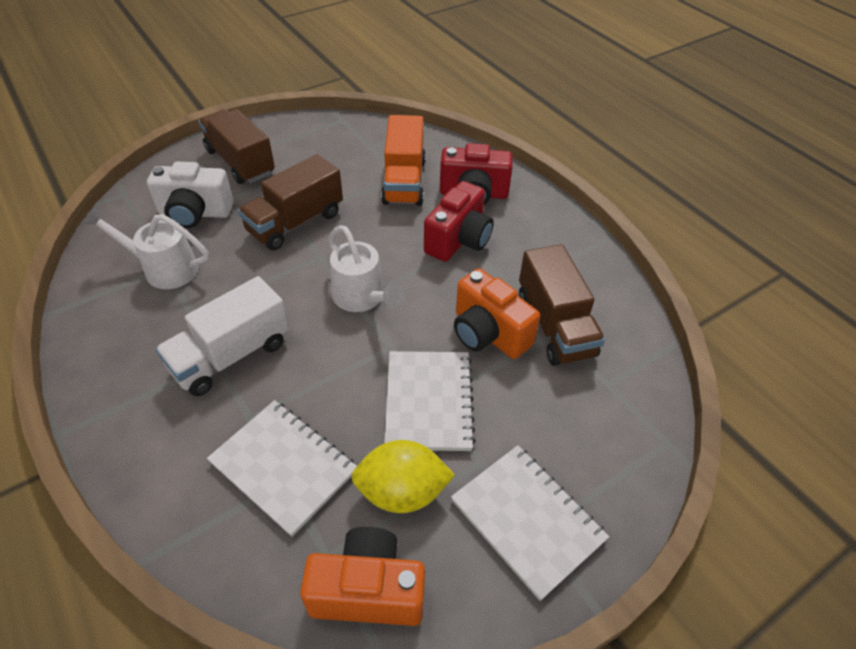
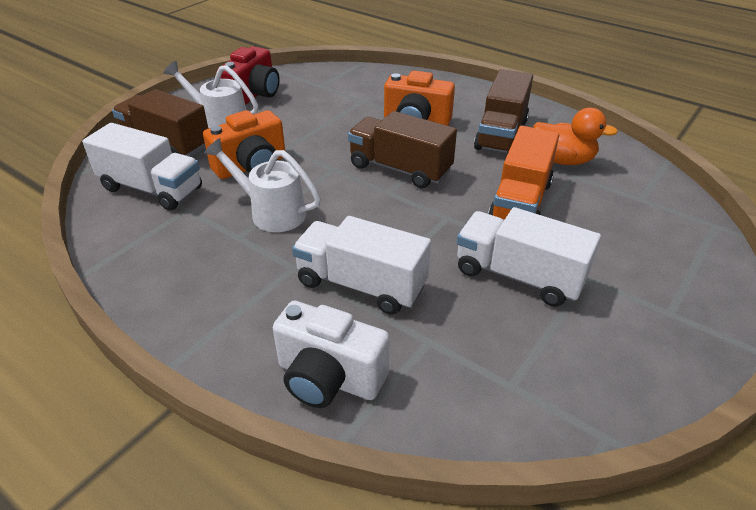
orange duck: 0 -> 1
red camera: 2 -> 1
white notebook: 3 -> 0
white truck: 1 -> 3
yellow lemon: 1 -> 0

